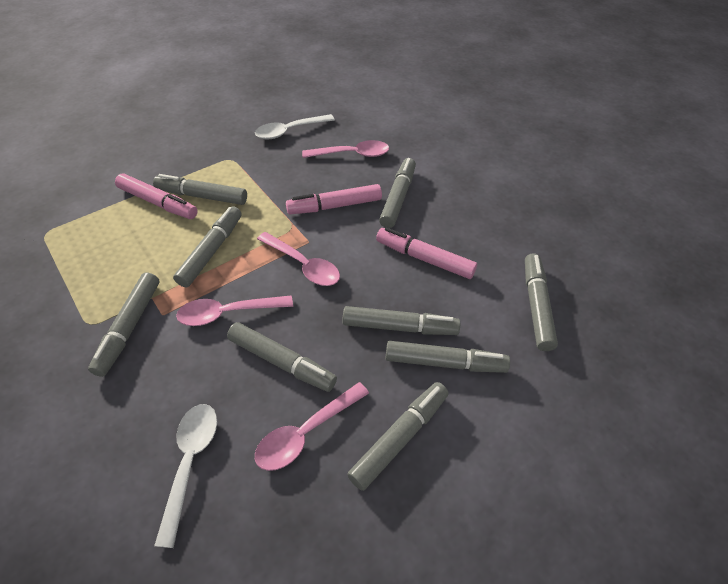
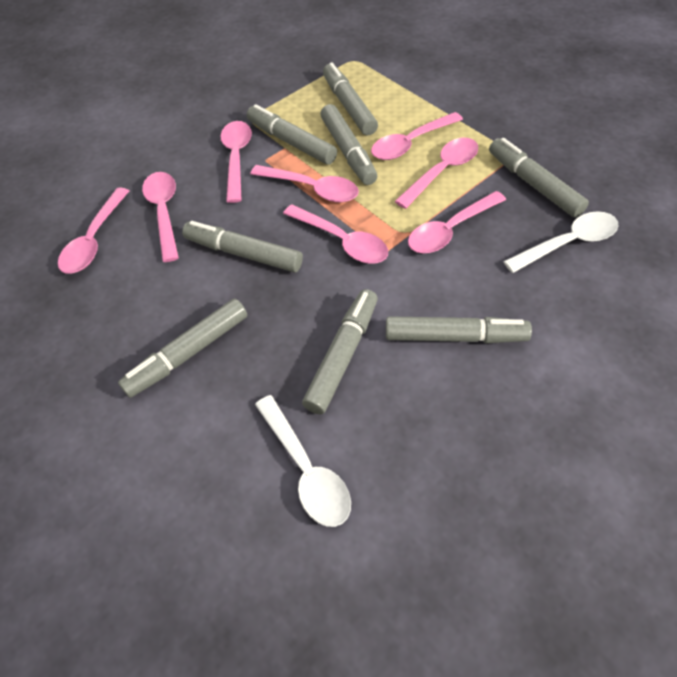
grey marker: 9 -> 8
pink marker: 3 -> 0
pink spoon: 4 -> 8

